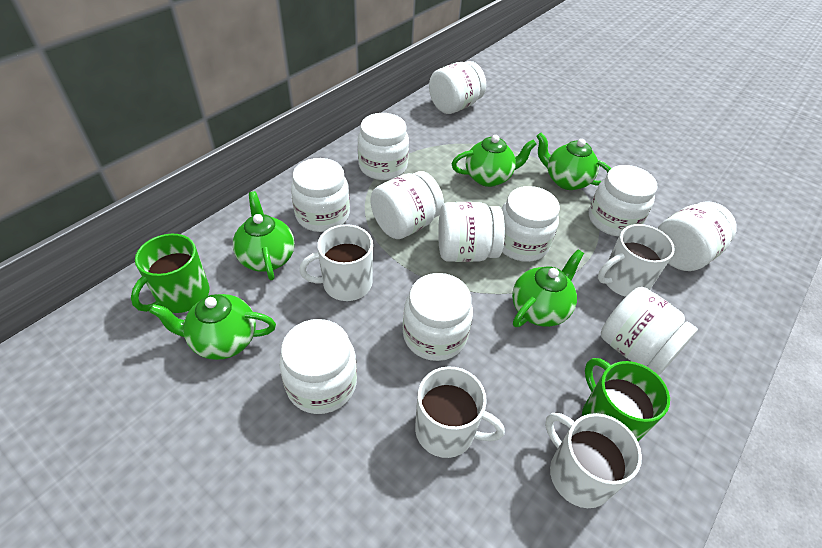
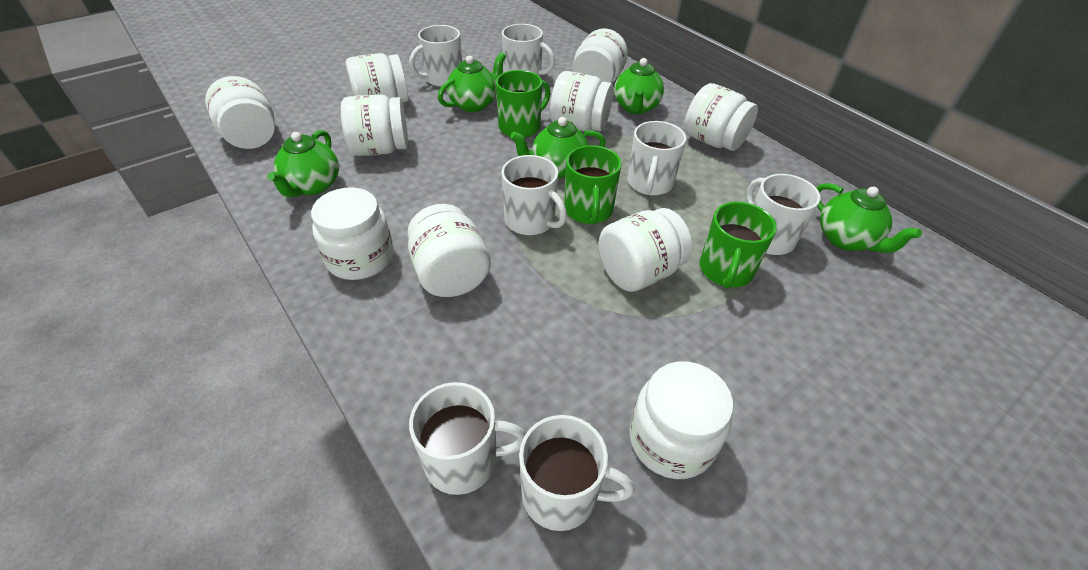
green mug: 2 -> 3
white jar: 11 -> 10
white mug: 4 -> 7

